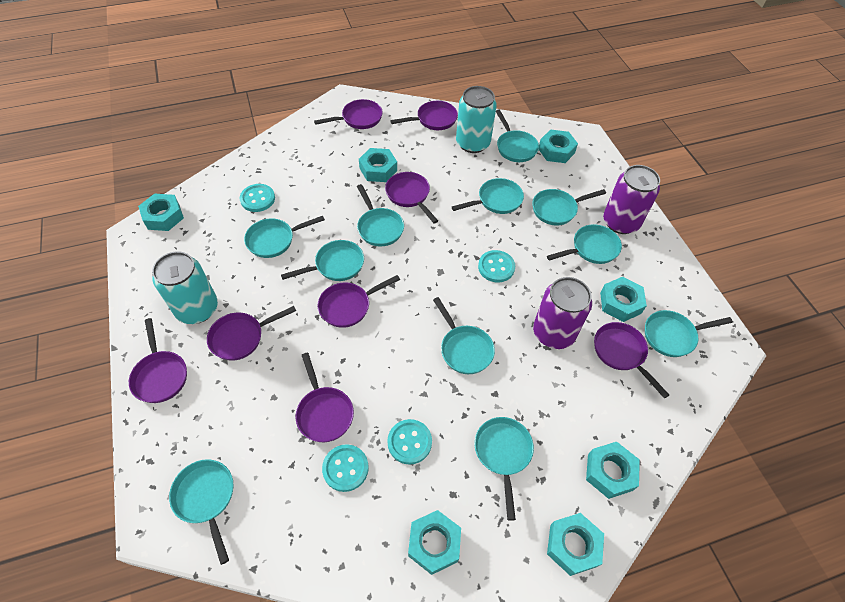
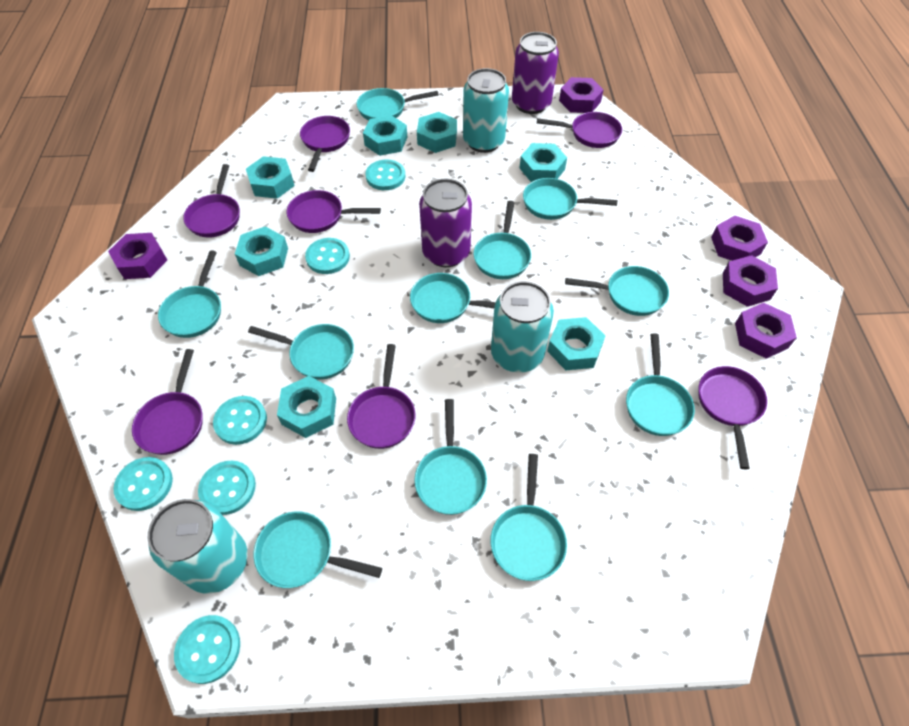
purple nut: 0 -> 5
purple pan: 8 -> 7
turquoise button: 4 -> 6
turquoise can: 2 -> 3

